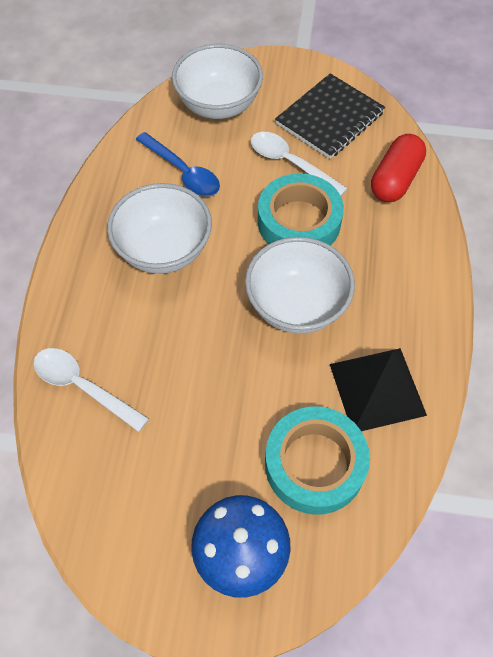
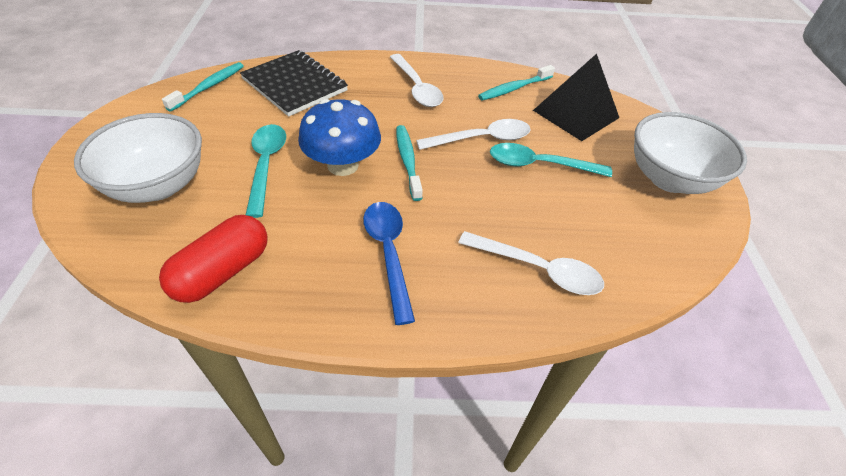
turquoise spoon: 0 -> 2
turquoise tape: 2 -> 0
turquoise toothbrush: 0 -> 3
white bowl: 3 -> 2
white spoon: 2 -> 3

